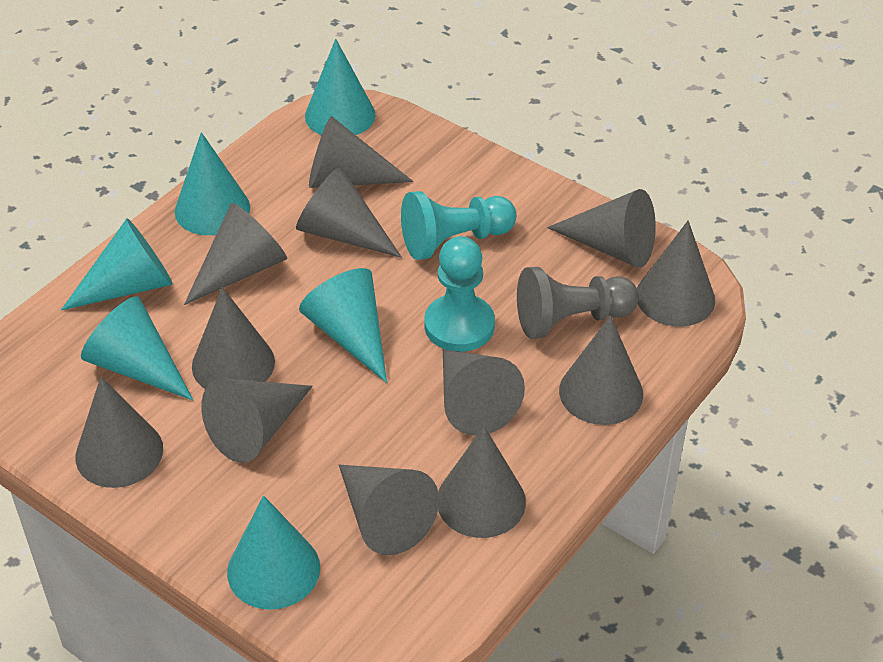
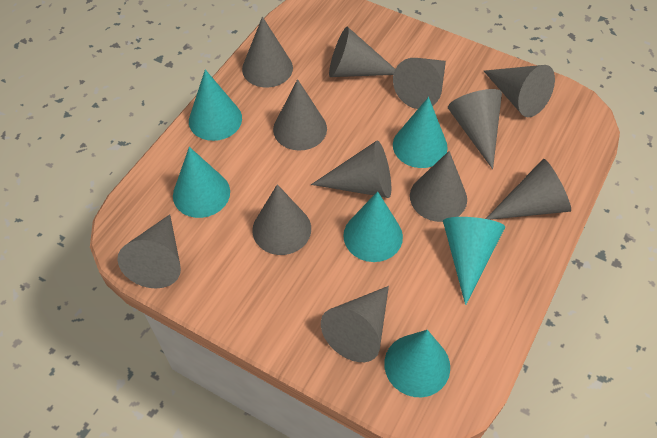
grey pawn: 1 -> 0
turquoise pawn: 2 -> 0

